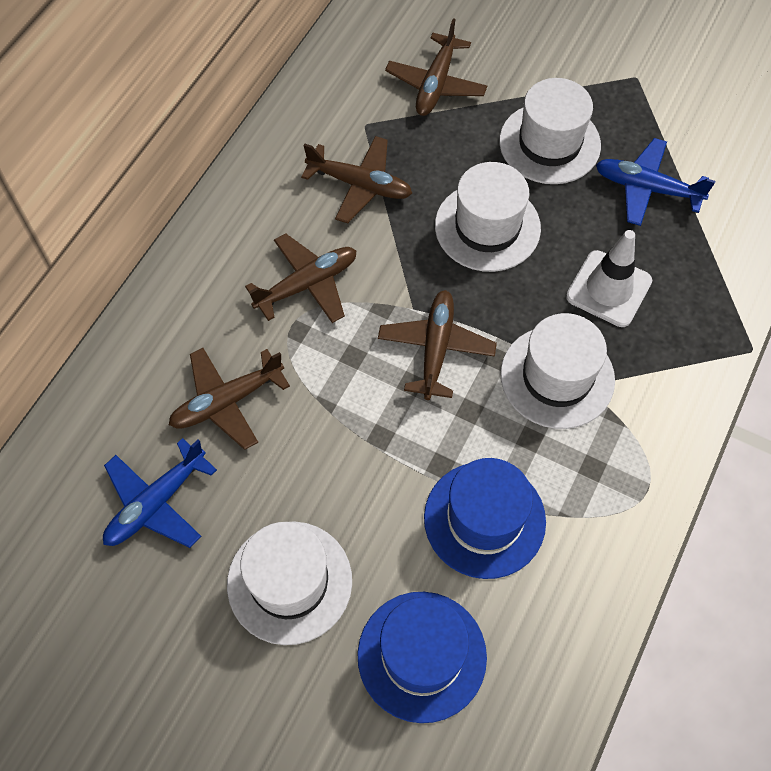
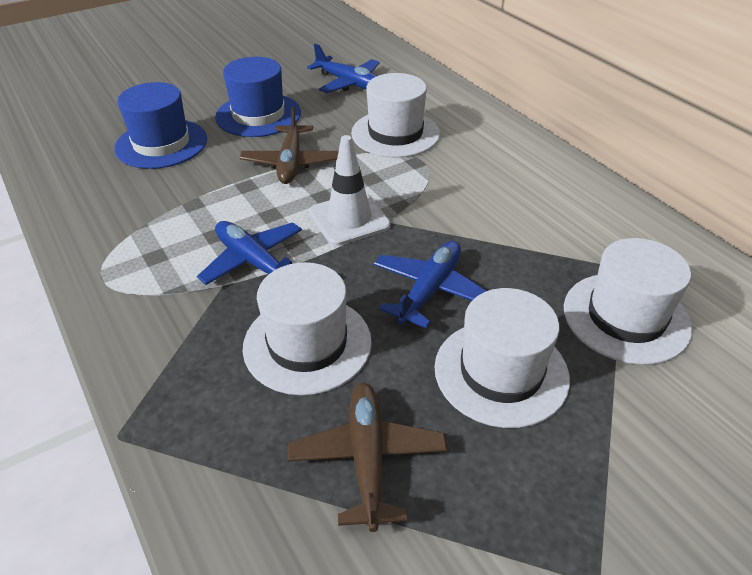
blue plane: 2 -> 3
brown plane: 5 -> 2

